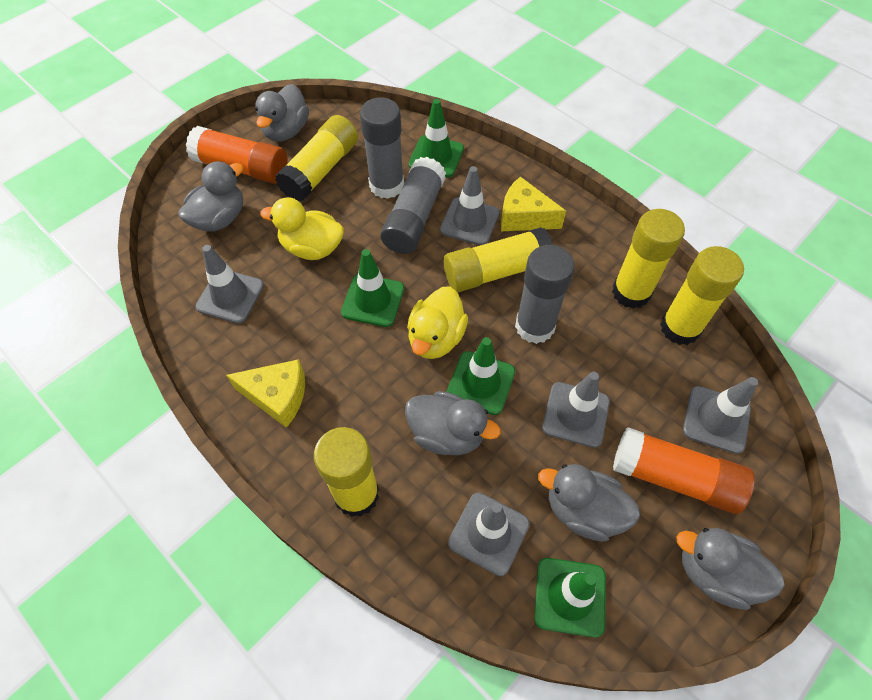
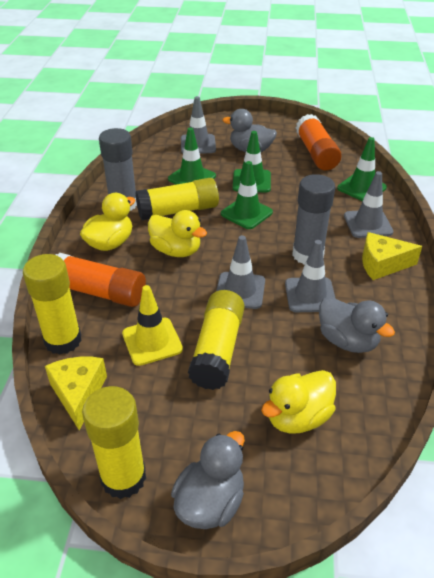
grey duck: 5 -> 3
grey glue stick: 3 -> 2
grey traffic cone: 5 -> 4
yellow duck: 2 -> 3
yellow glue stick: 5 -> 4
yellow traffic cone: 0 -> 1

